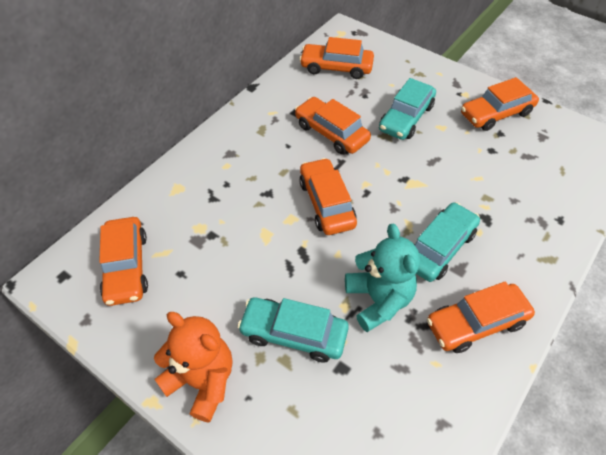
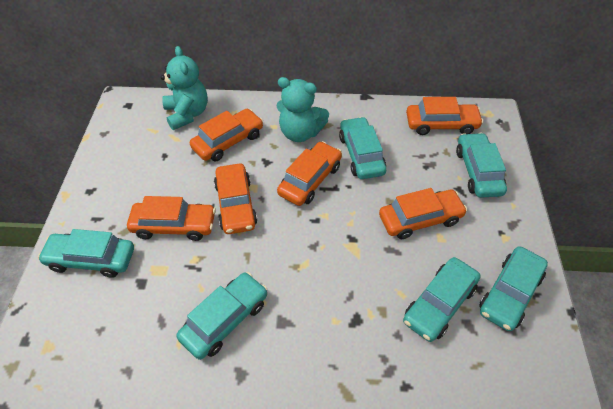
orange teddy bear: 1 -> 0
turquoise car: 3 -> 6
turquoise teddy bear: 1 -> 2

